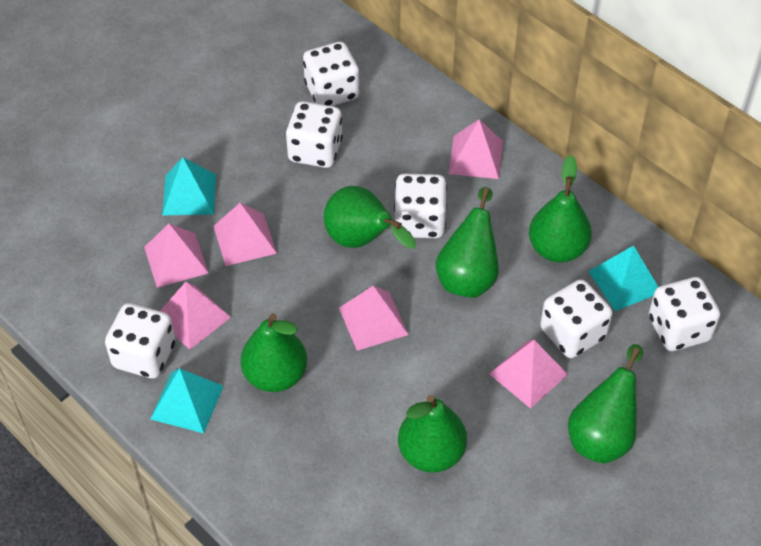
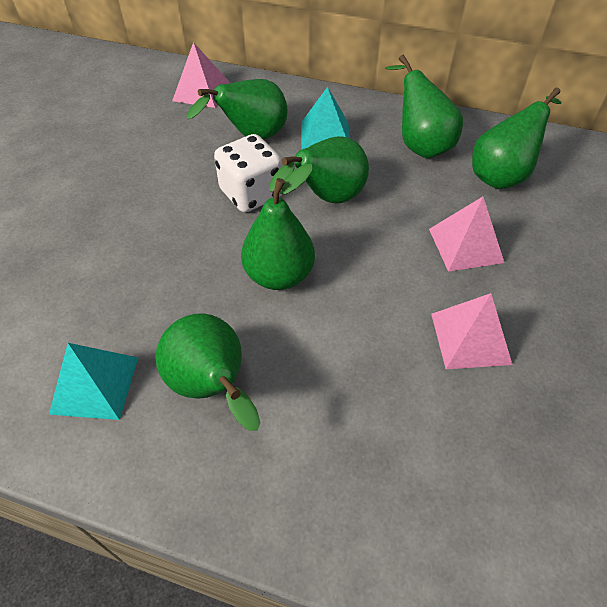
pink pyramid: 6 -> 3
turquoise pyramid: 3 -> 2
white dice: 6 -> 1

